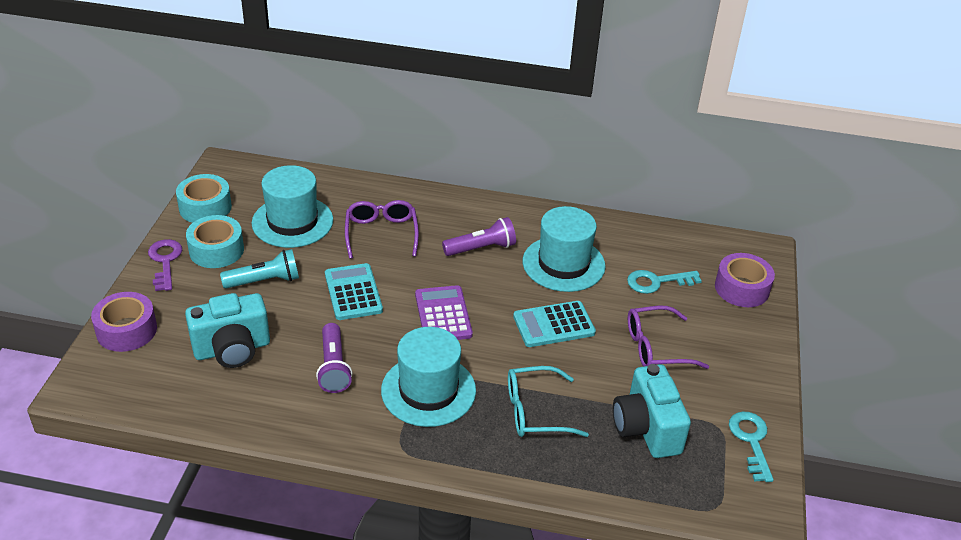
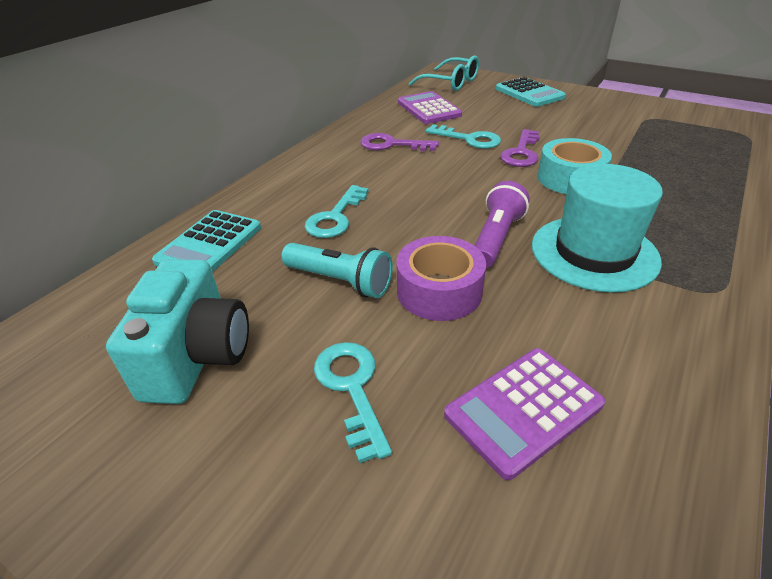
purple calculator: 1 -> 2
purple flashlight: 2 -> 1
purple glasses: 2 -> 0
purple key: 1 -> 2
purple tape: 2 -> 1
turquoise camera: 2 -> 1
turquoise hat: 3 -> 1
turquoise key: 2 -> 3
turquoise tape: 2 -> 1

